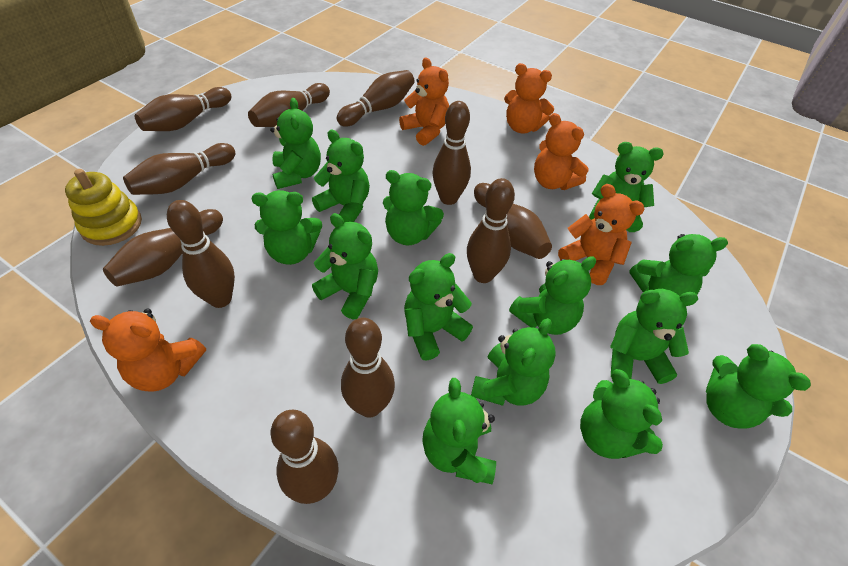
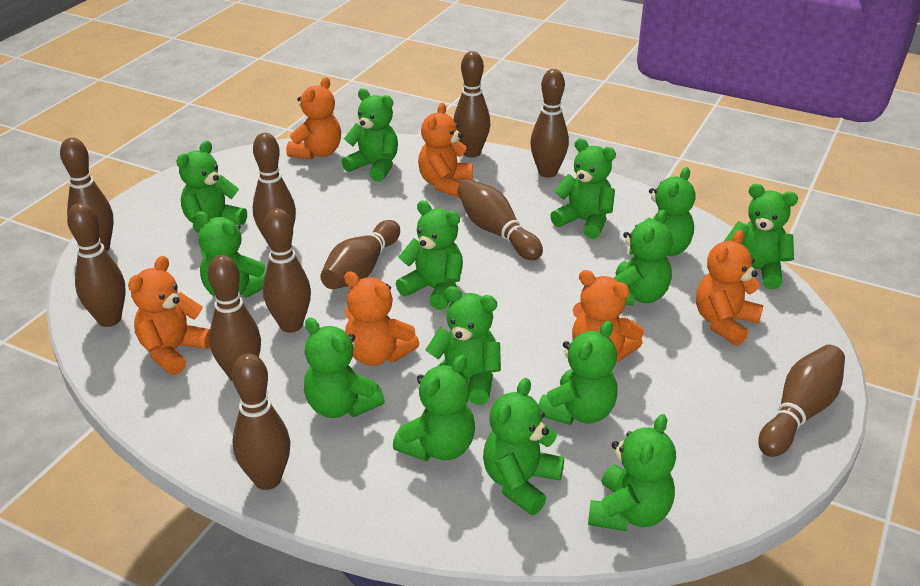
orange teddy bear: 5 -> 6
yellow stacking toy: 1 -> 0

